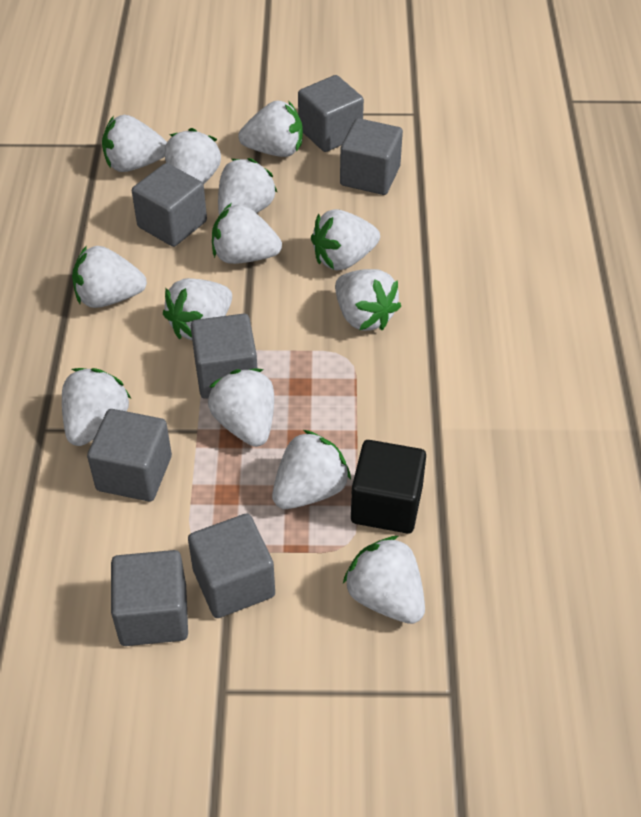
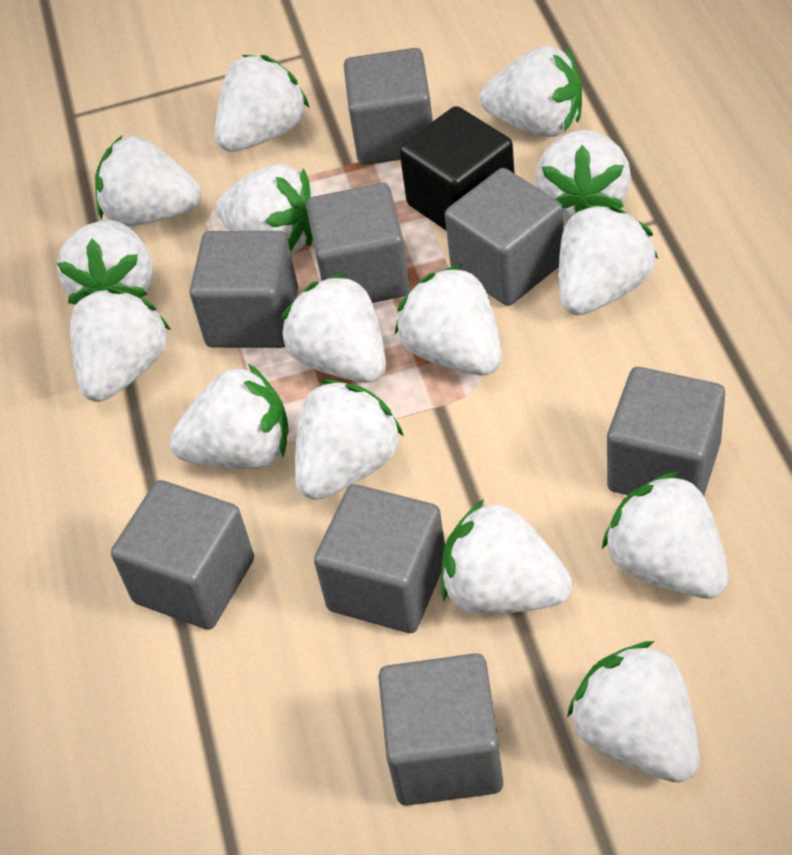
grey cube: 7 -> 8
white strawberry: 13 -> 15

